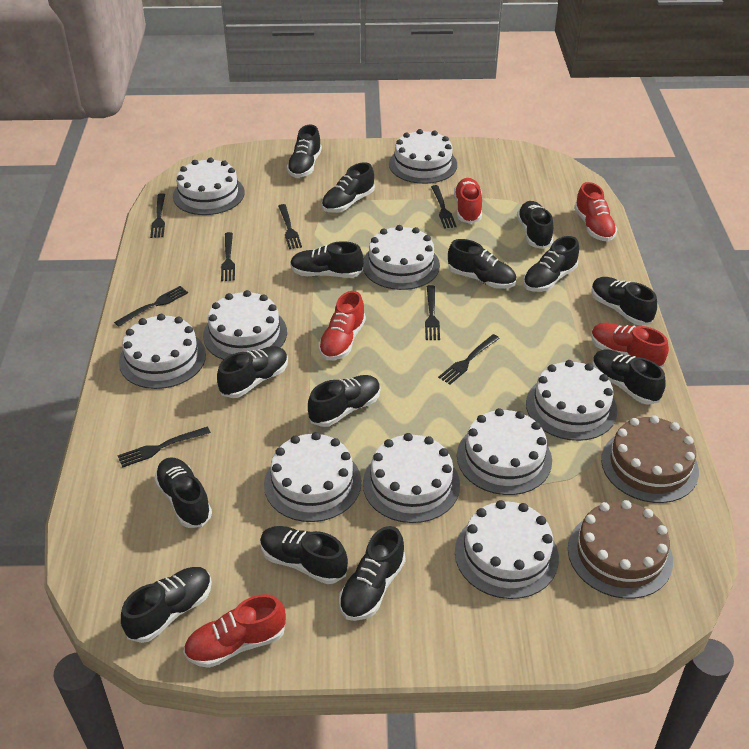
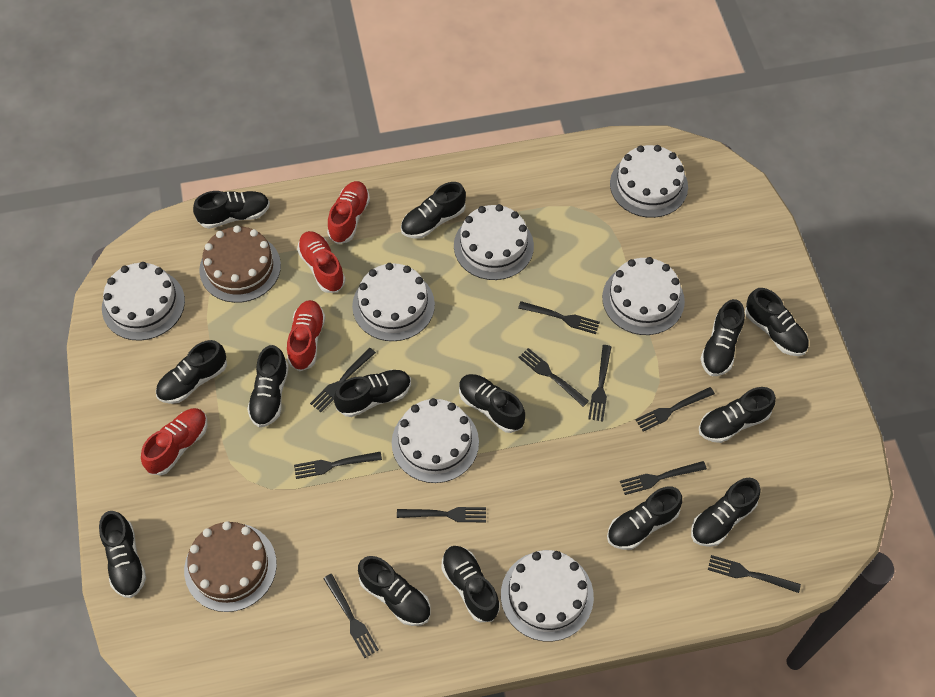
black fork: 8 -> 10
red shoe: 5 -> 4
white cake: 10 -> 7

